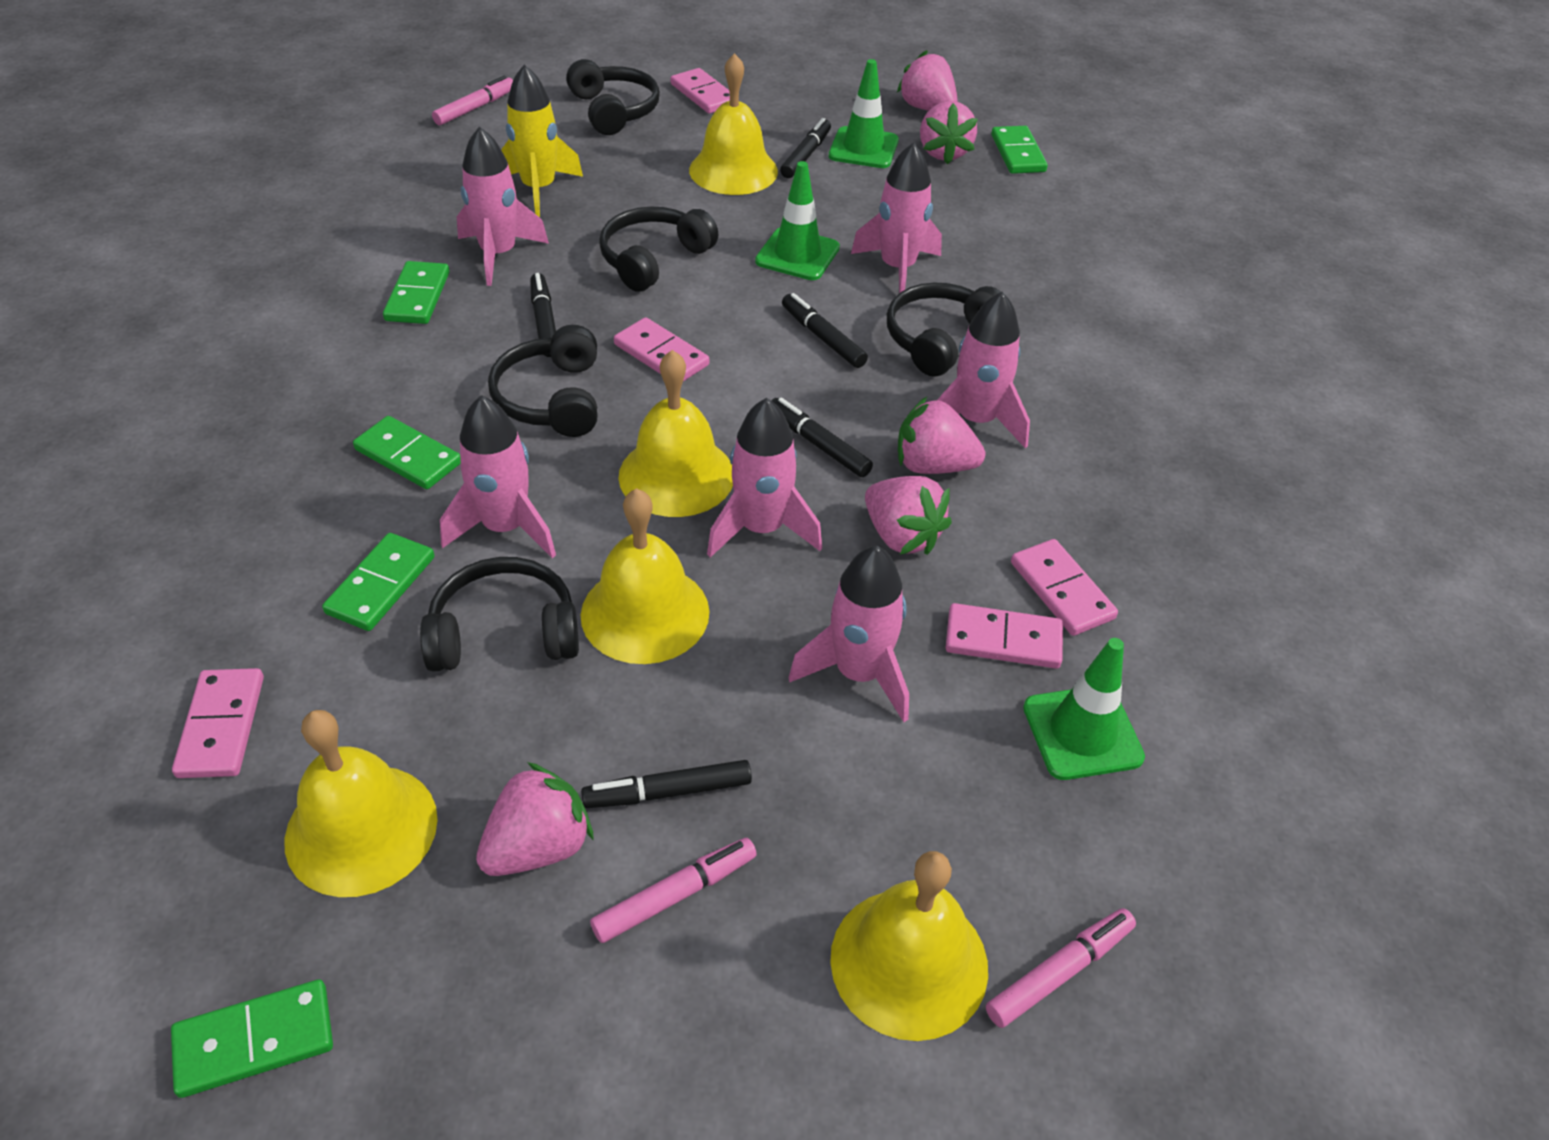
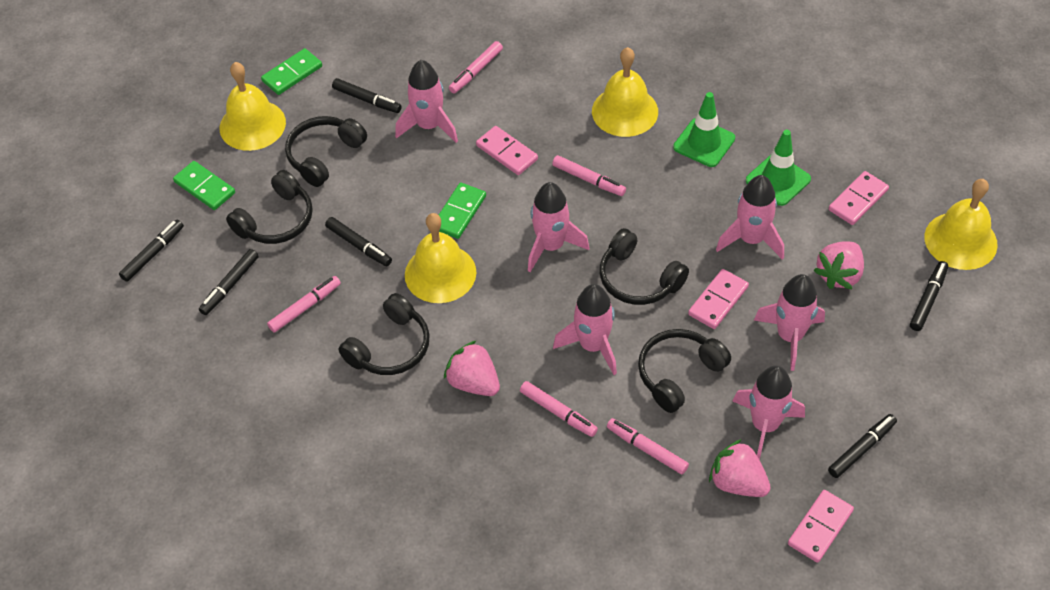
black marker: 5 -> 6
green domino: 5 -> 3
green traffic cone: 3 -> 2
pink domino: 5 -> 4
pink marker: 3 -> 5
pink strawberry: 5 -> 3
yellow bell: 5 -> 4
yellow rocket: 1 -> 0

